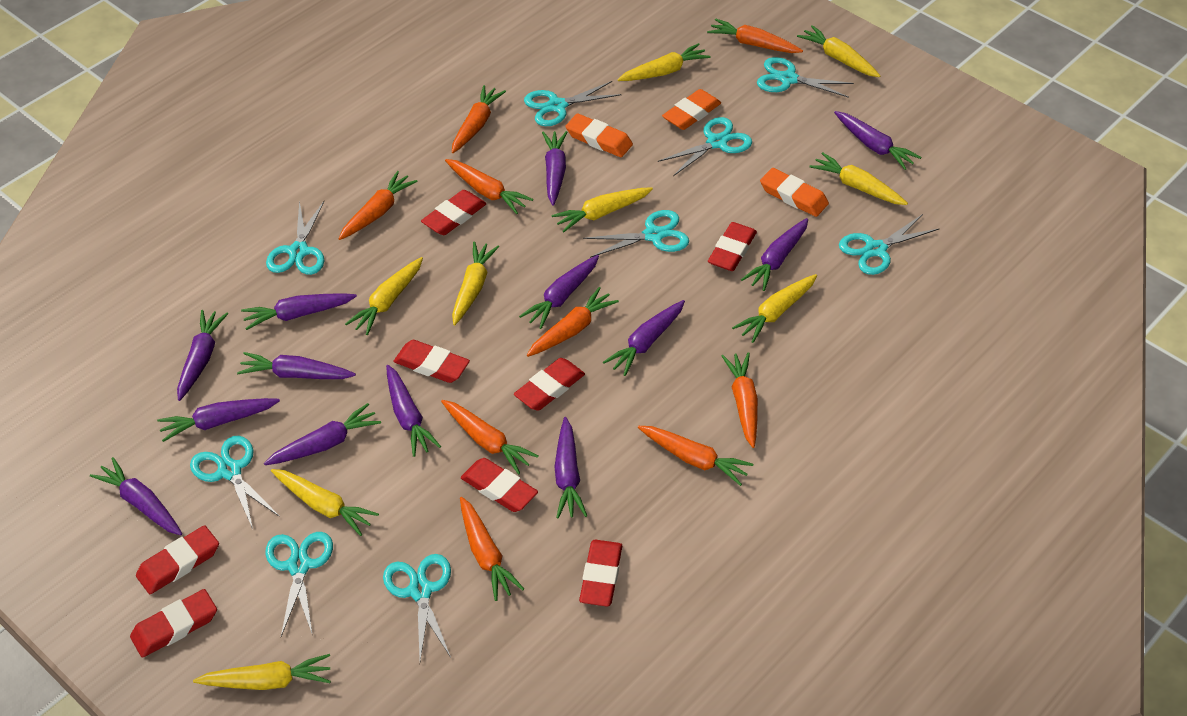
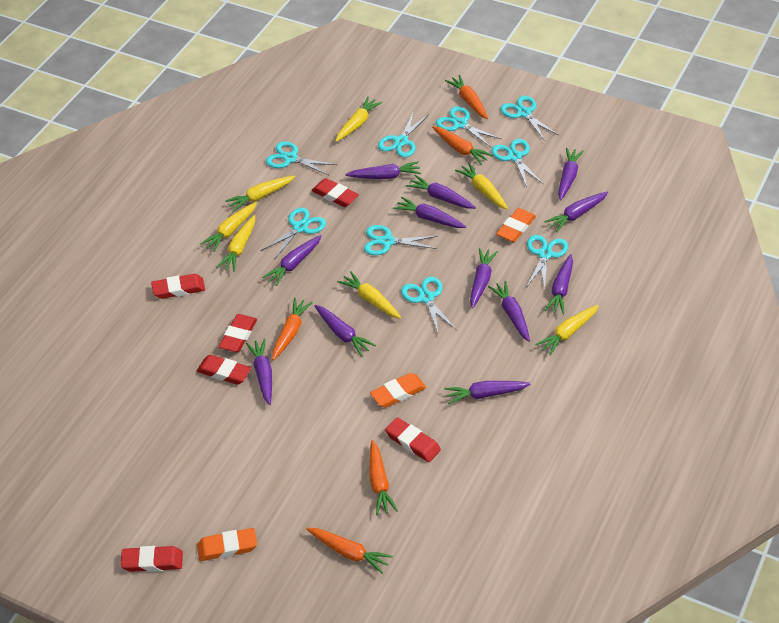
orange carrot: 9 -> 5
purple carrot: 13 -> 12
red eraser: 8 -> 6
yellow carrot: 9 -> 7

